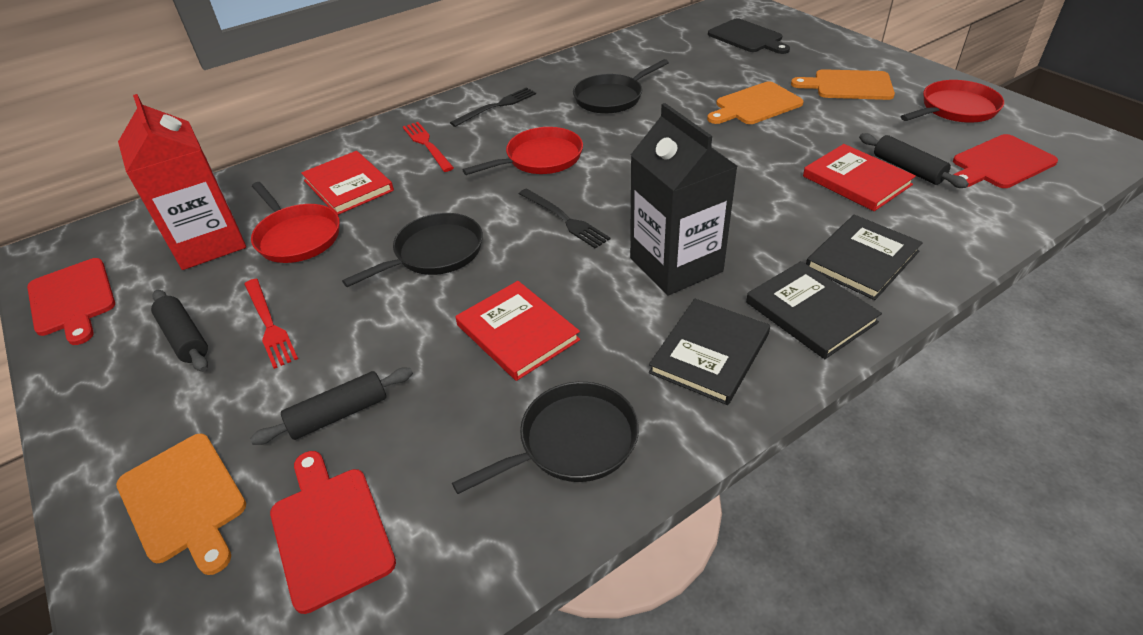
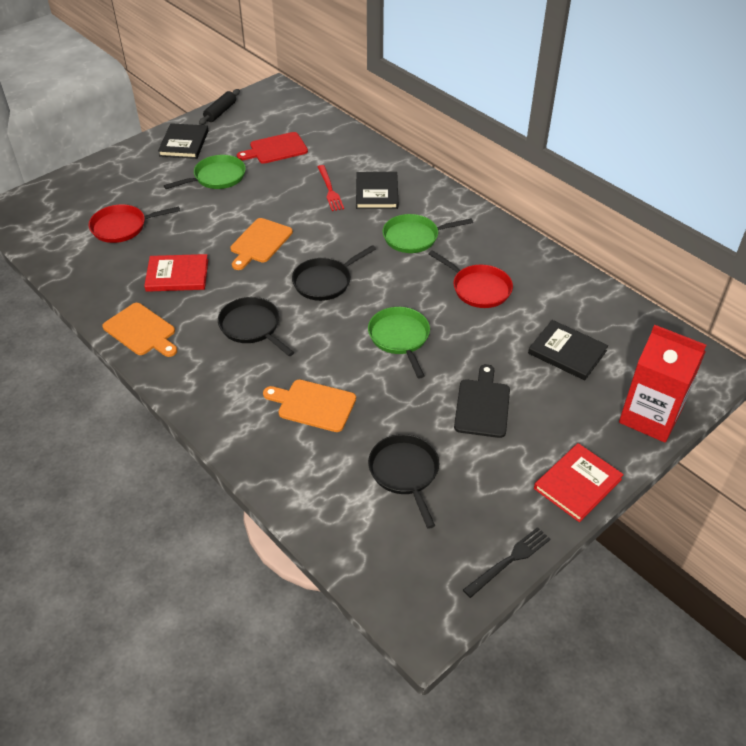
black carton: 1 -> 0
black fork: 2 -> 1
black rolling pin: 3 -> 1
green pan: 0 -> 3
red book: 3 -> 2
red cutting board: 3 -> 1
red fork: 2 -> 1
red pan: 3 -> 2

